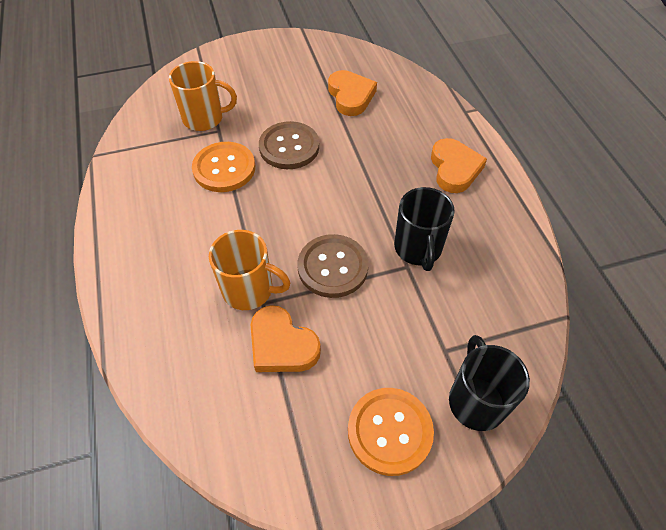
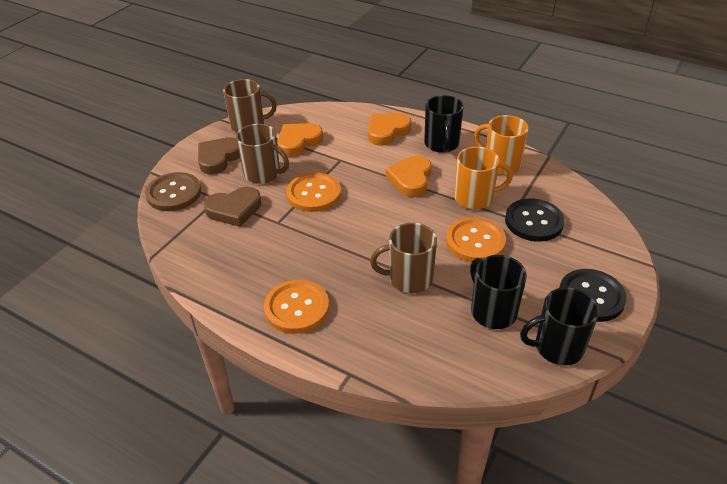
black button: 0 -> 2
black mug: 2 -> 3
brown button: 2 -> 1
brown heart: 0 -> 2
brown mug: 0 -> 3
orange button: 2 -> 3

